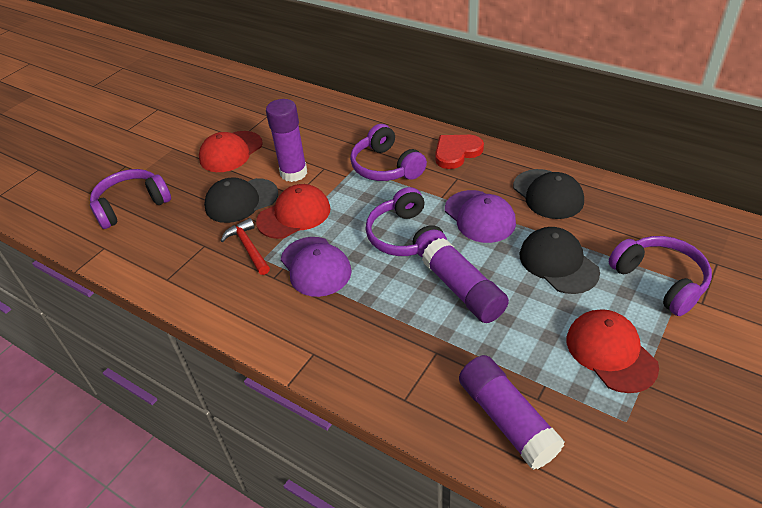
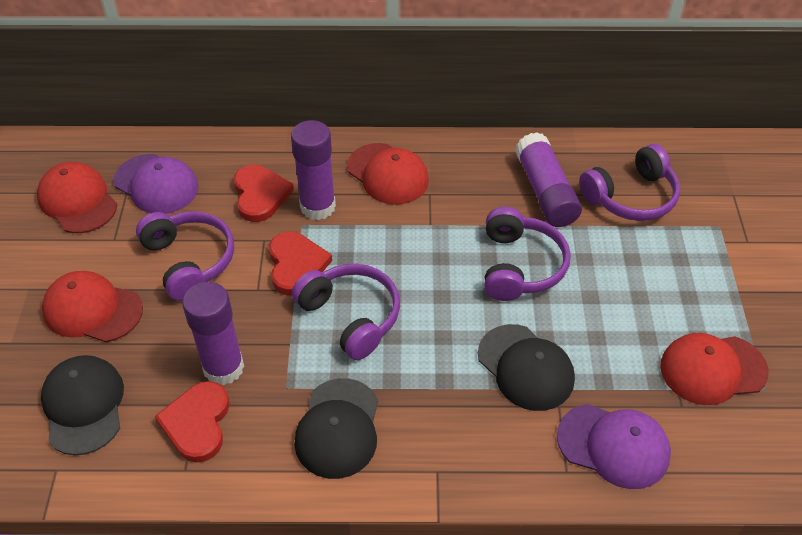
red cap: 3 -> 4
red hammer: 1 -> 0
red heart: 1 -> 3

